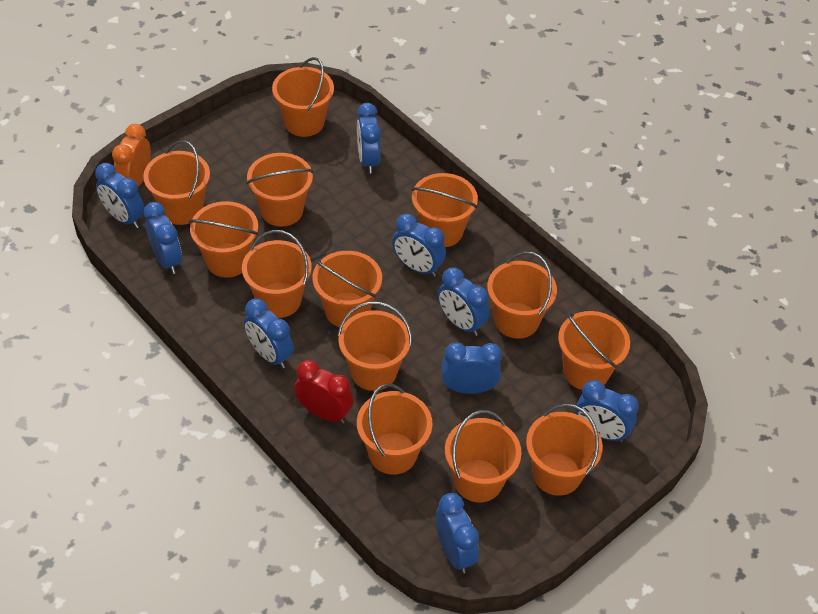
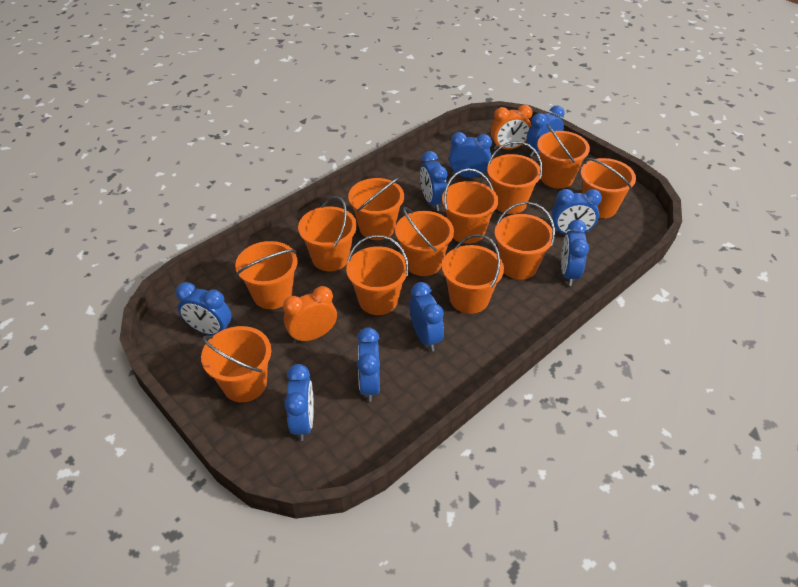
orange bucket: 13 -> 12
orange clock: 1 -> 2
red clock: 1 -> 0

